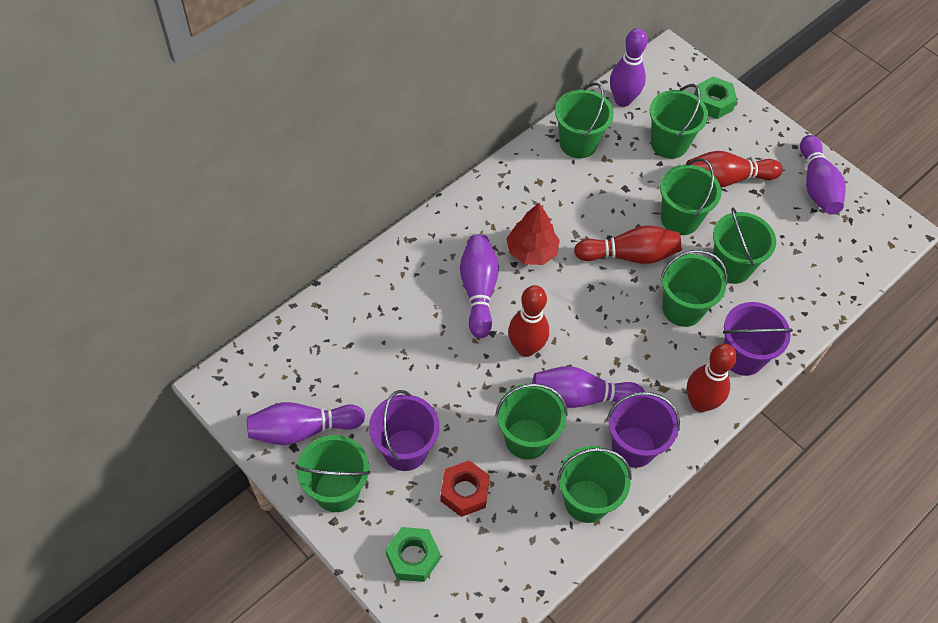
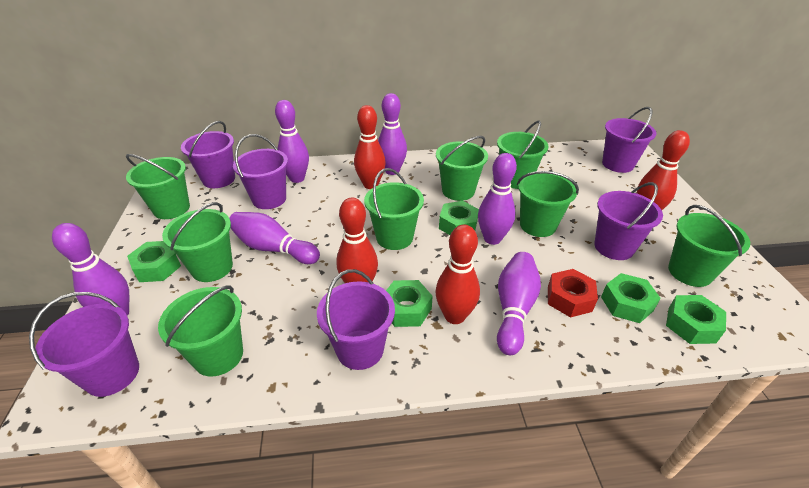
green nut: 2 -> 5
purple bowling pin: 5 -> 6
purple bucket: 3 -> 6
red tree: 1 -> 0

